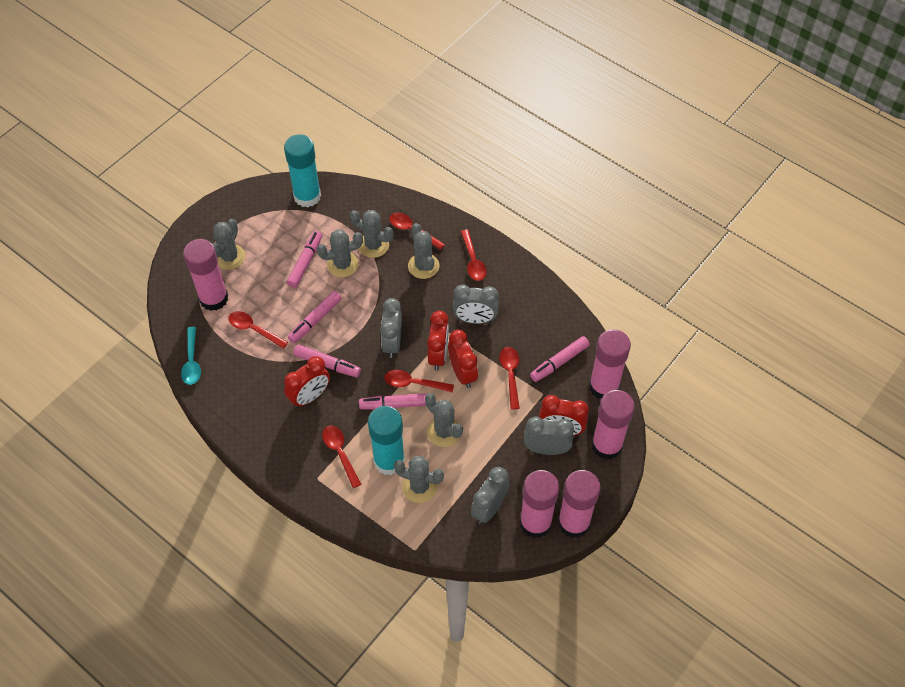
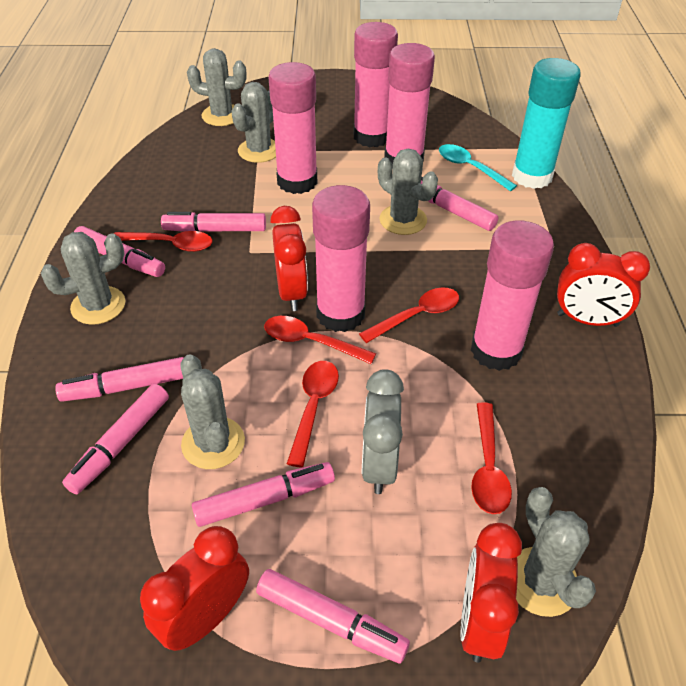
grey clock: 4 -> 1
pink marker: 5 -> 7
red spoon: 6 -> 5
turquoise glue stick: 2 -> 1

